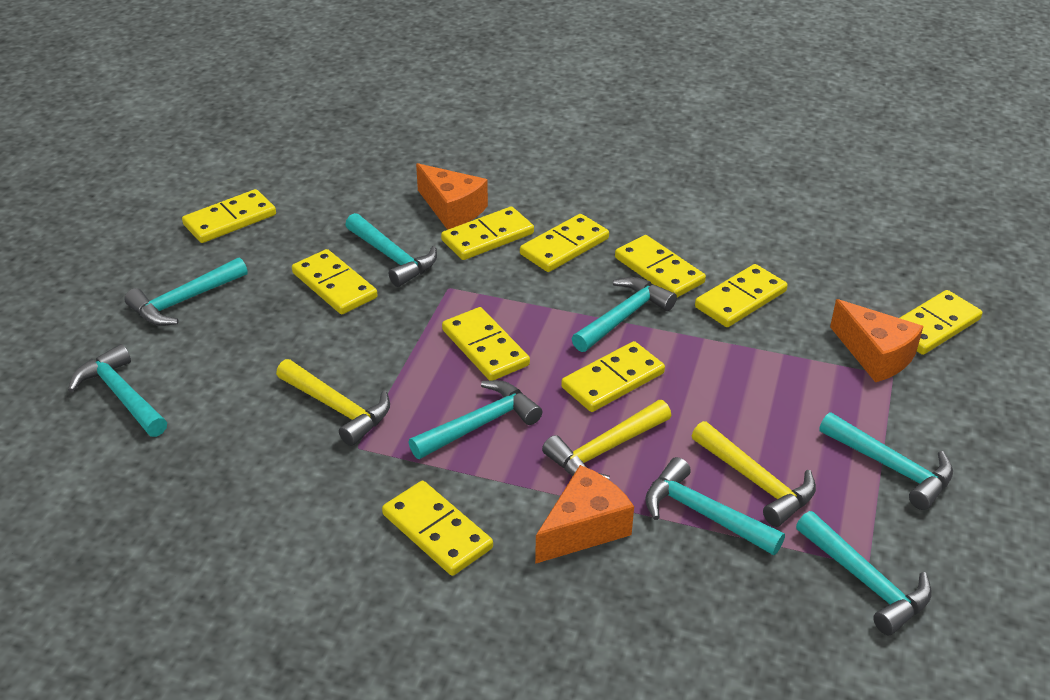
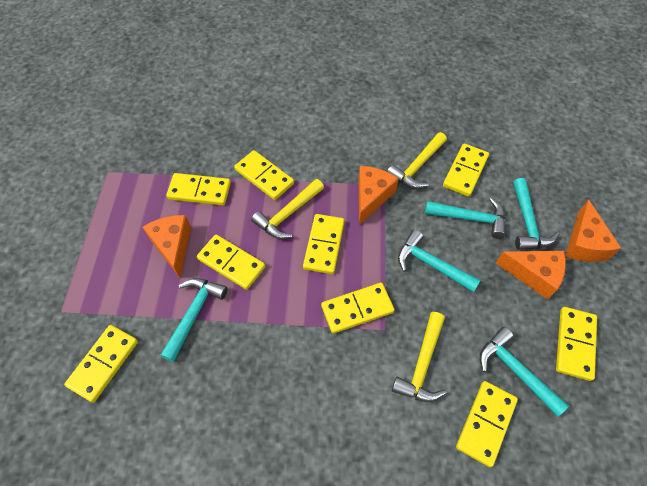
orange cheese: 3 -> 4
turquoise hammer: 8 -> 5
yellow domino: 10 -> 9

